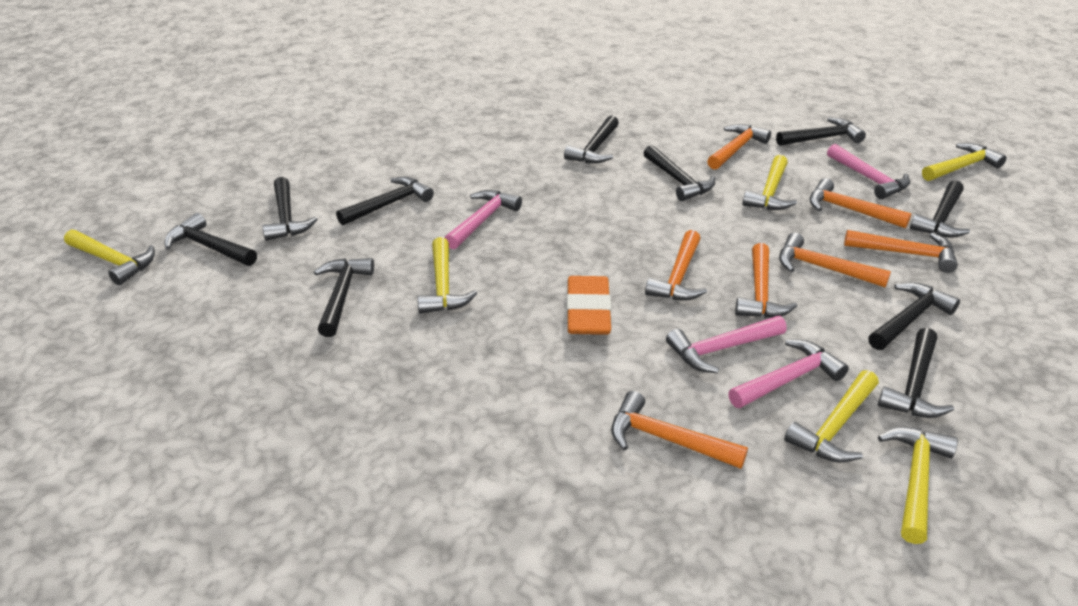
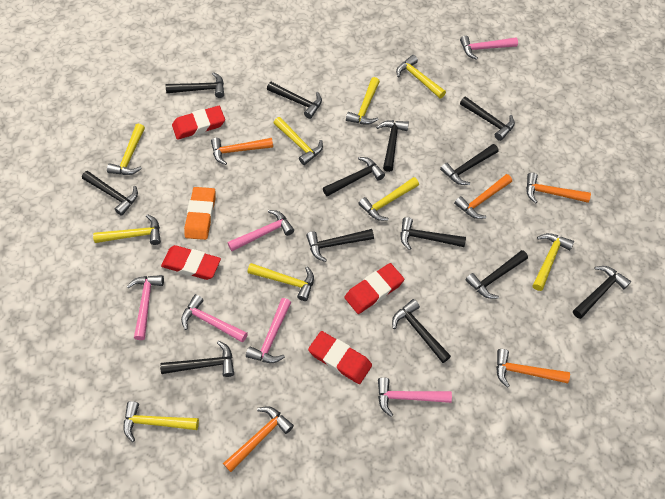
black hammer: 10 -> 13
orange hammer: 7 -> 5
pink hammer: 4 -> 6
red eraser: 0 -> 4
yellow hammer: 6 -> 9

